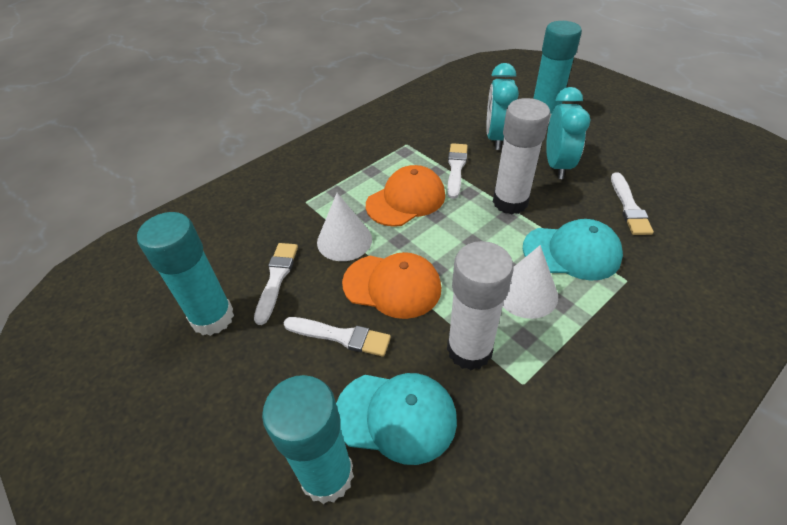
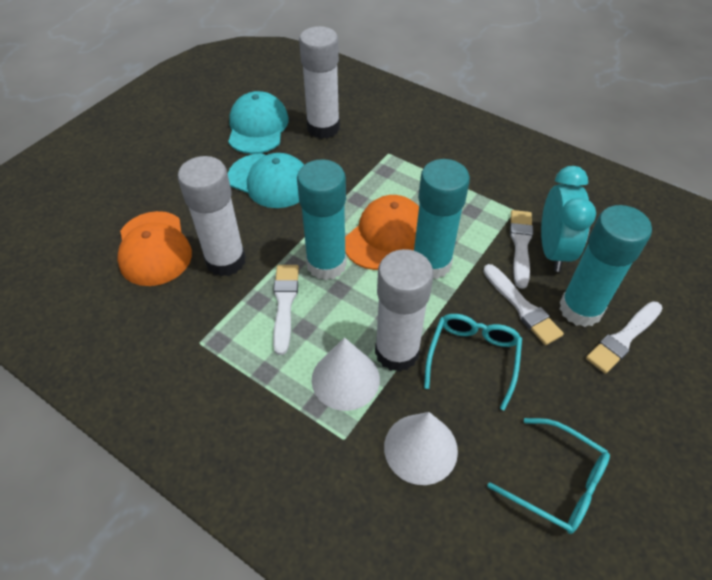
turquoise clock: 2 -> 1
turquoise glasses: 0 -> 2
white glue stick: 2 -> 3

